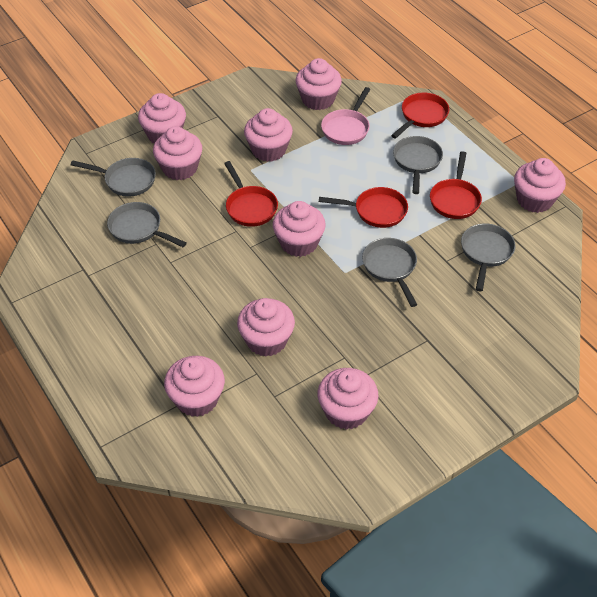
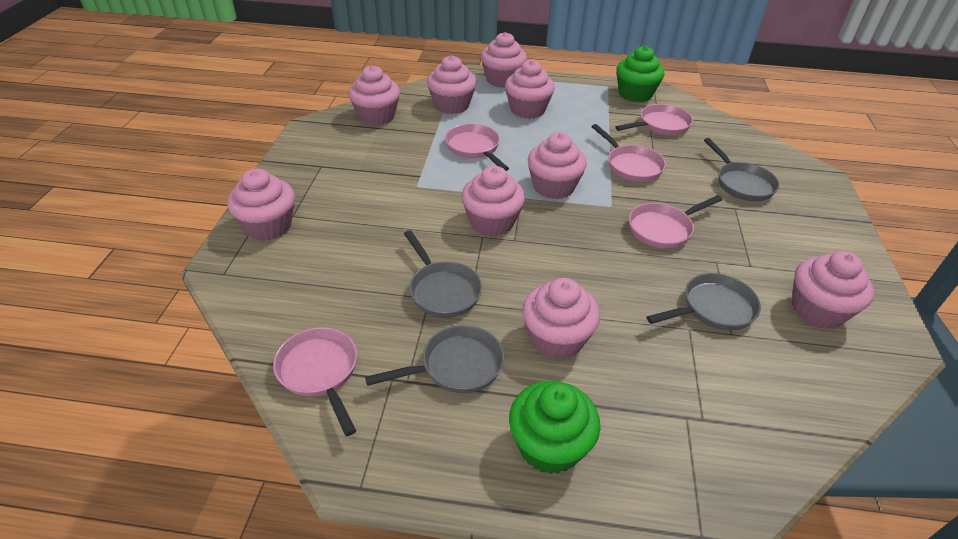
green cupcake: 0 -> 2
grey pan: 5 -> 4
pink pan: 1 -> 5
red pan: 4 -> 0

